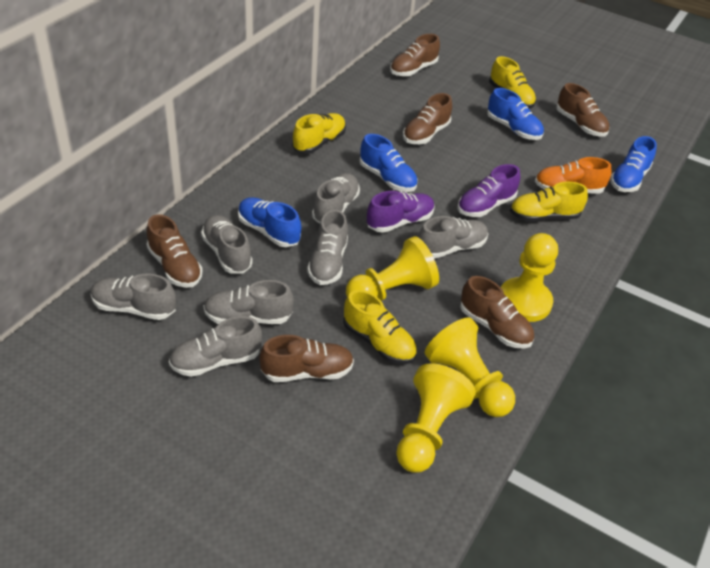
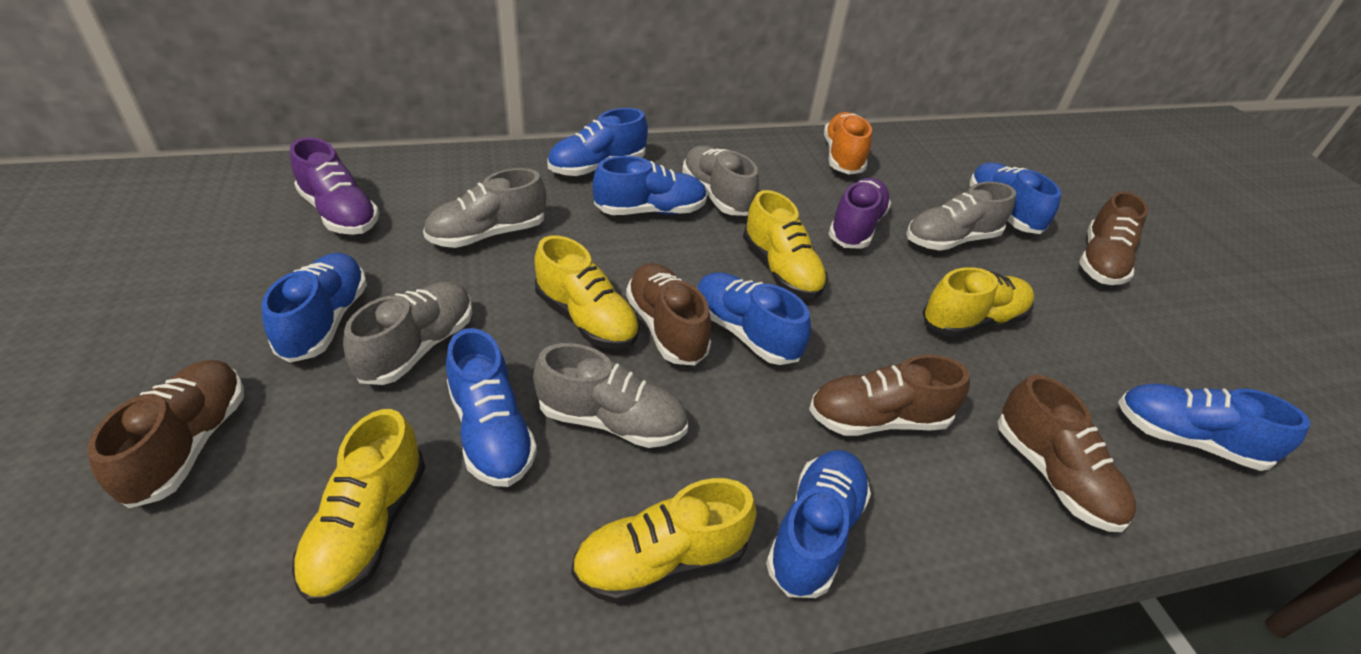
blue shoe: 4 -> 8
brown shoe: 6 -> 5
grey shoe: 7 -> 5
yellow pawn: 4 -> 0
yellow shoe: 4 -> 5

